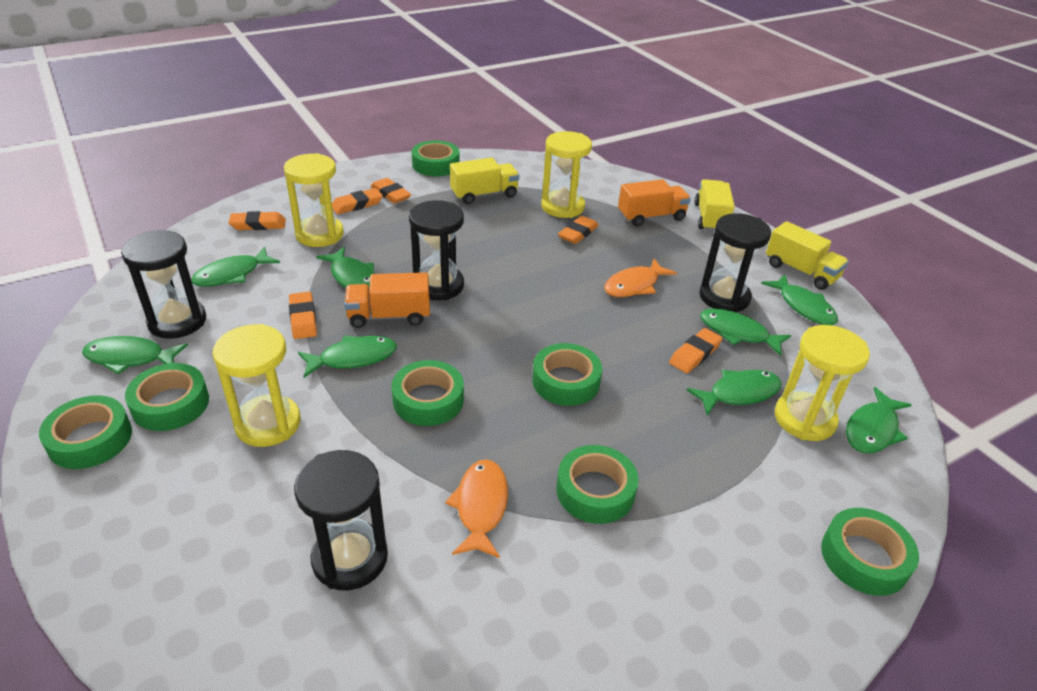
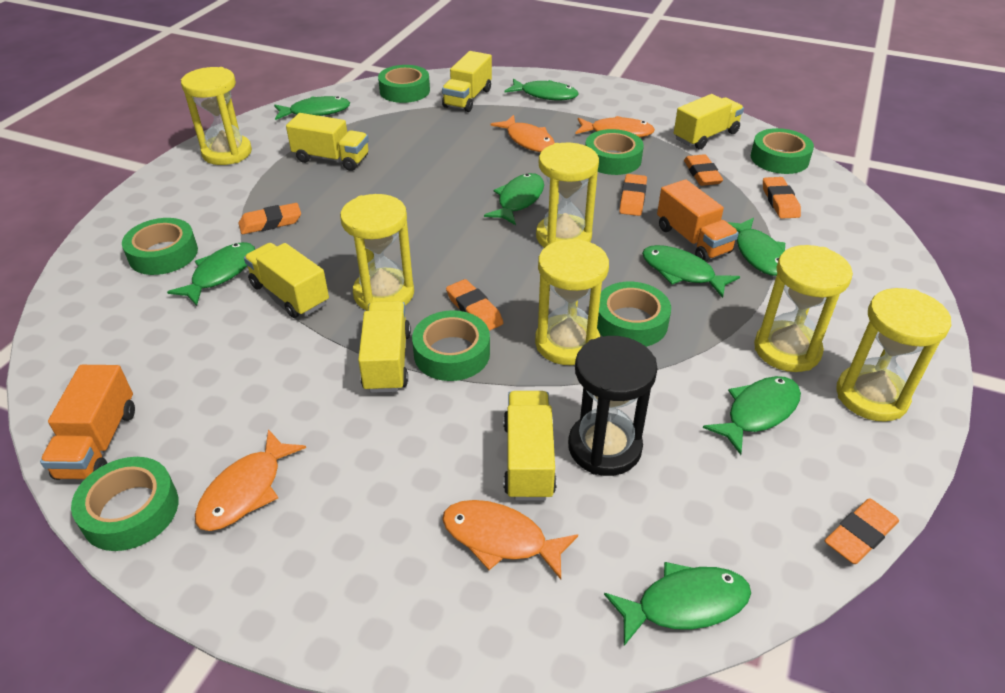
black hourglass: 4 -> 1
orange fish: 2 -> 4
yellow hourglass: 4 -> 6
yellow truck: 3 -> 6

